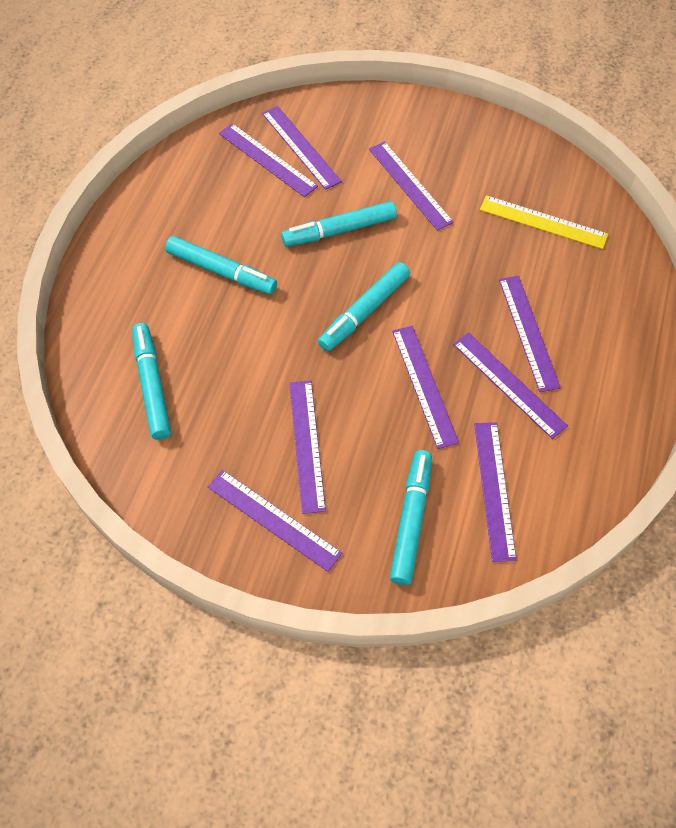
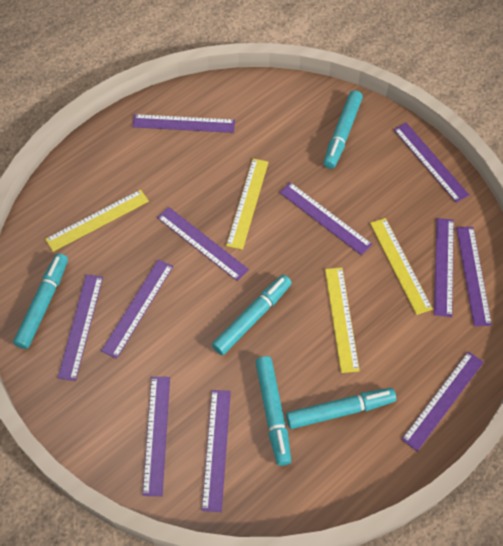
purple ruler: 9 -> 11
yellow ruler: 1 -> 4

